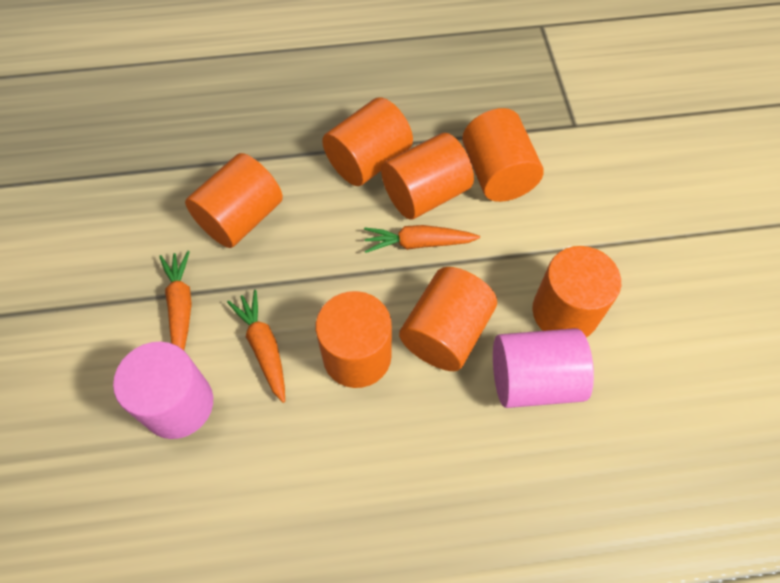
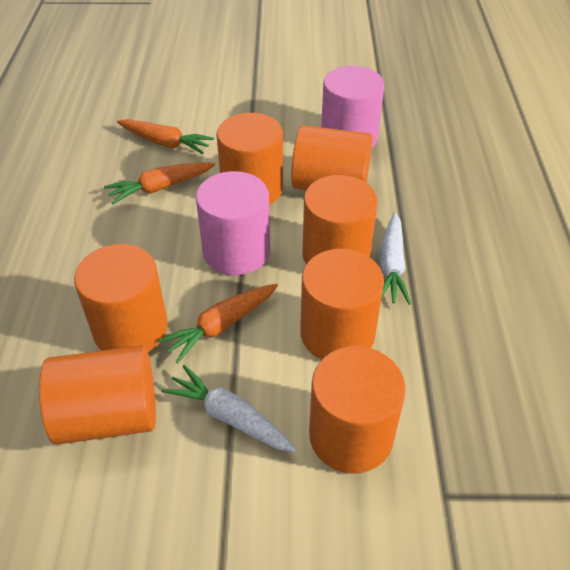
white carrot: 0 -> 2

